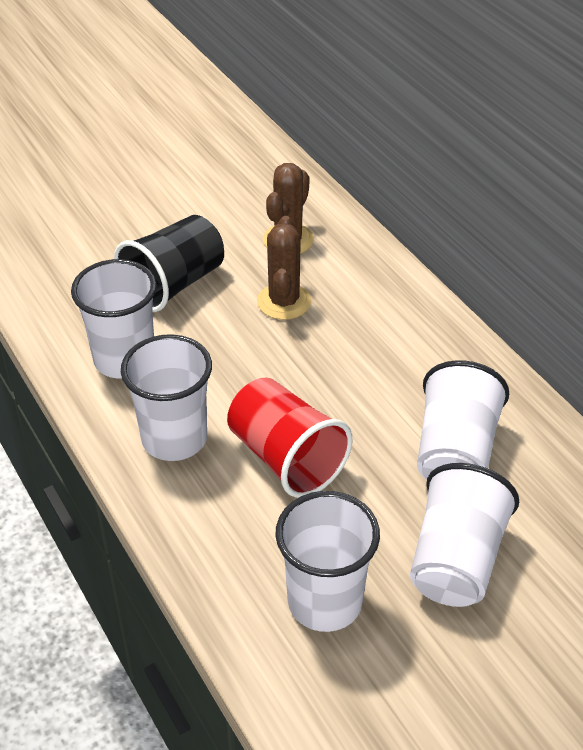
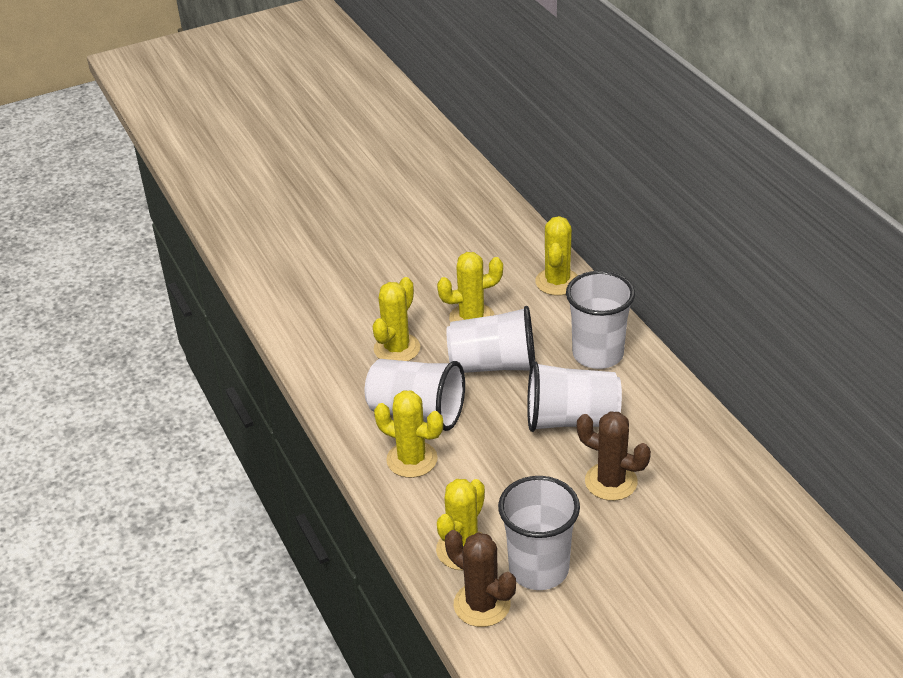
black cup: 1 -> 0
red cup: 1 -> 0
yellow cactus: 0 -> 5

